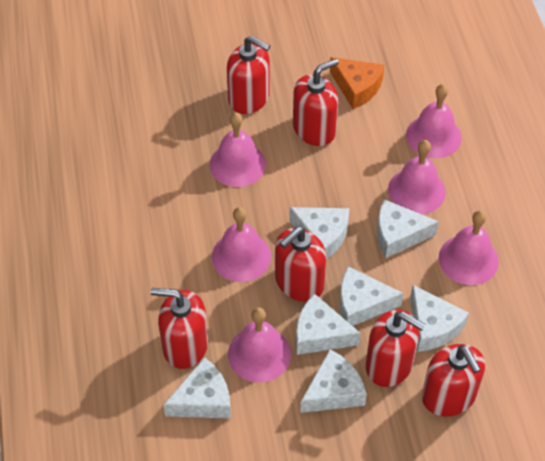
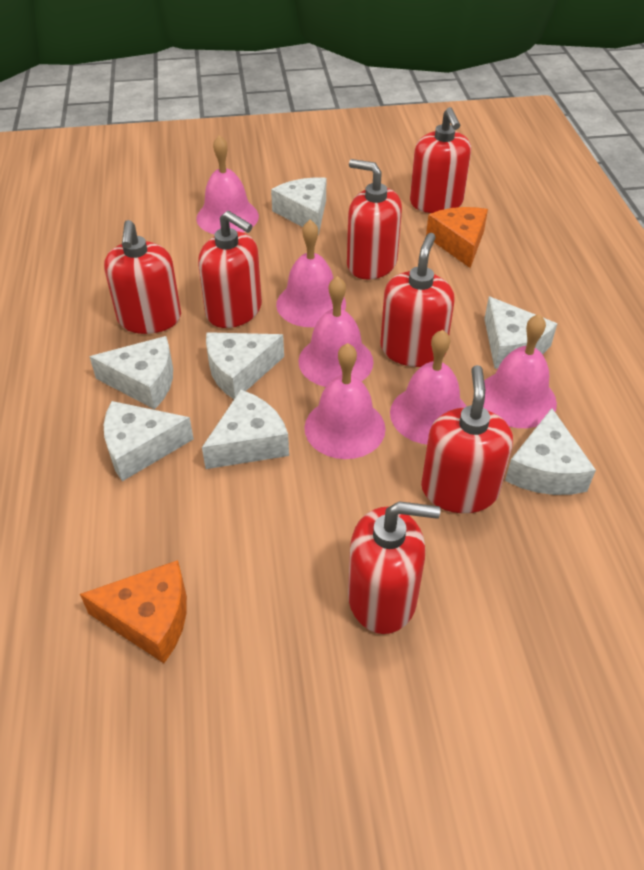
orange cheese: 1 -> 2
red soap dispenser: 6 -> 7

